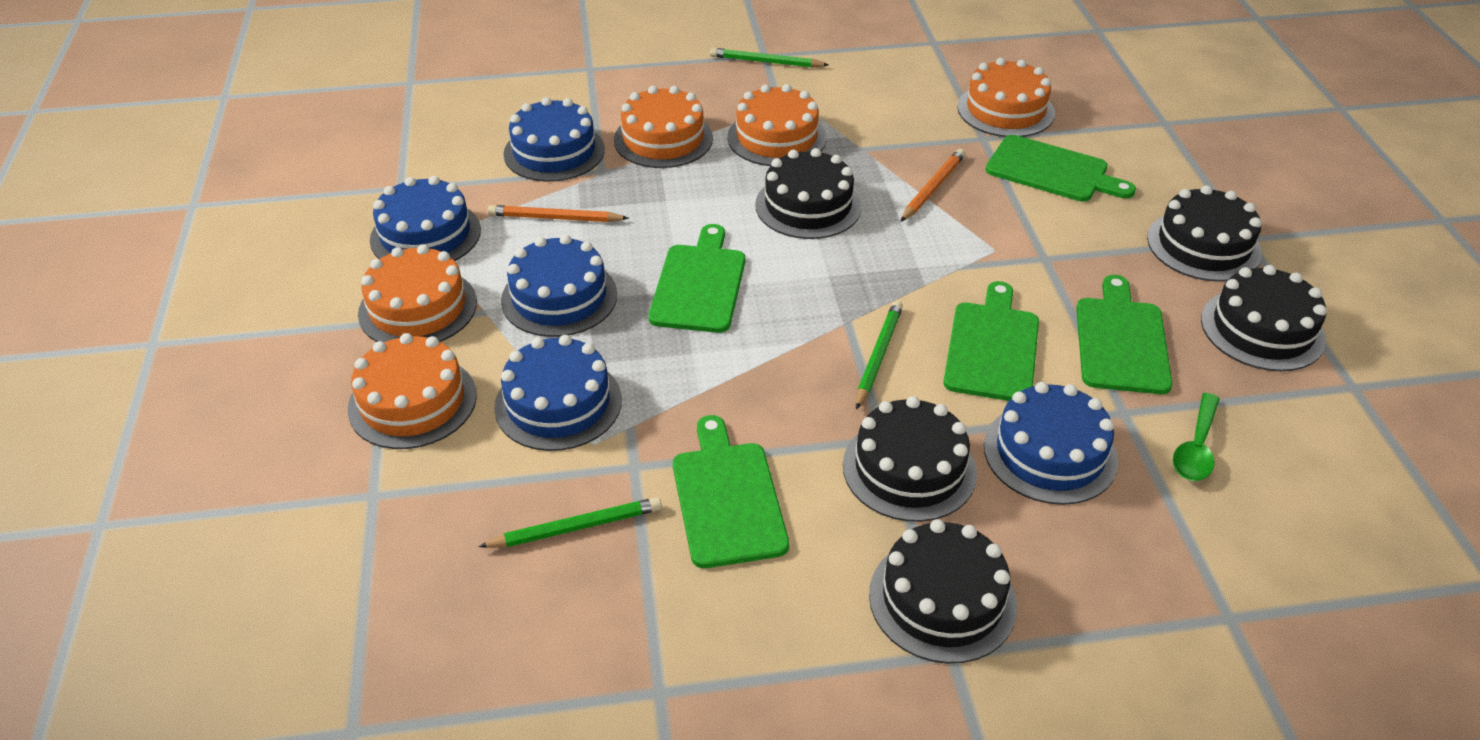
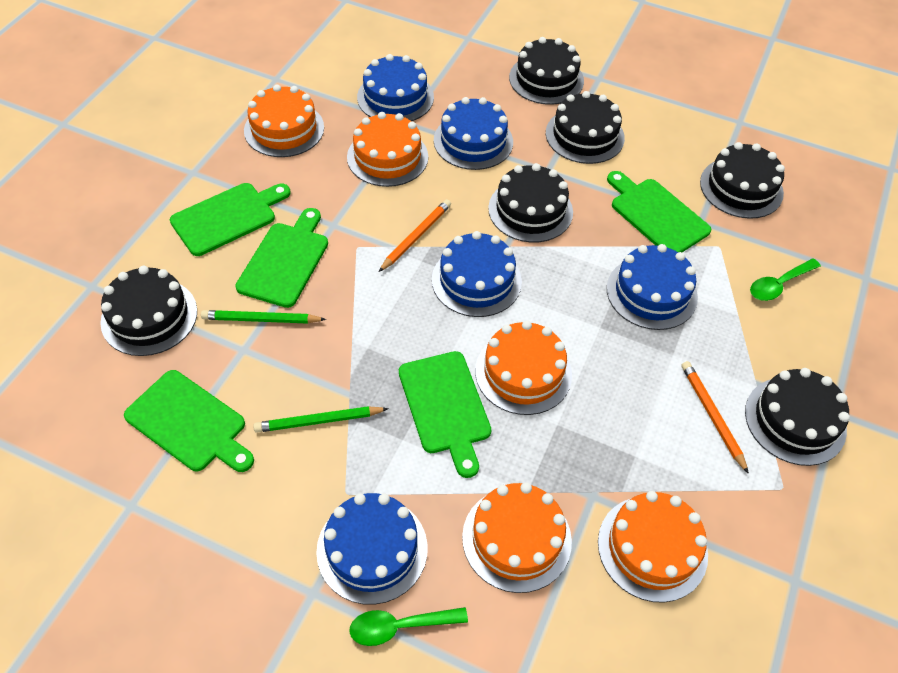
black cake: 5 -> 6
green pencil: 3 -> 2
green spoon: 1 -> 2

